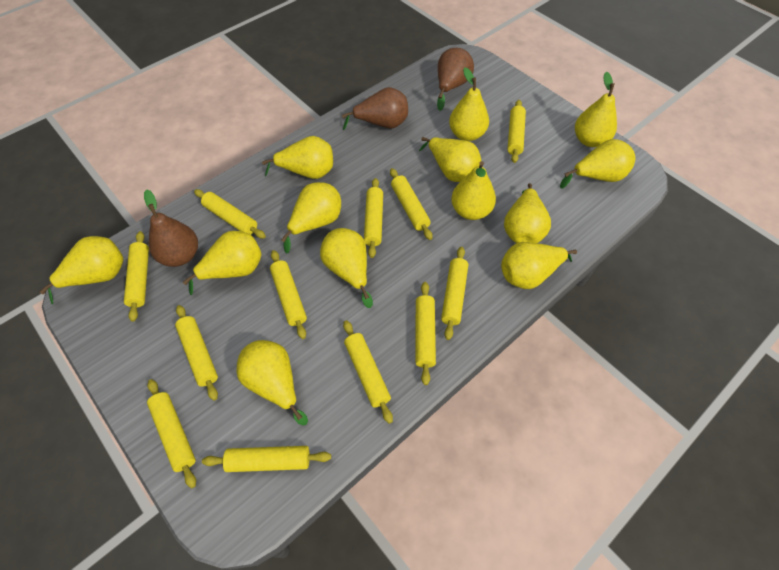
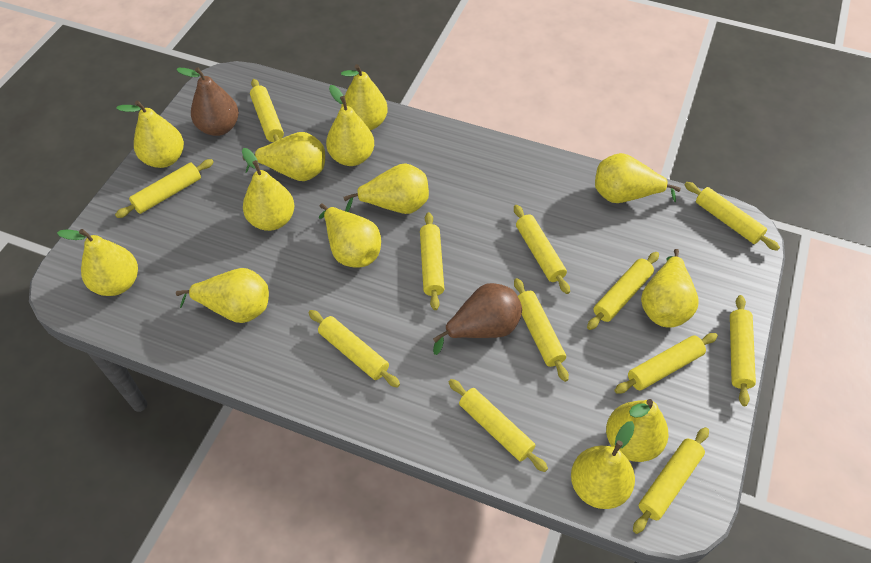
brown pear: 3 -> 2

